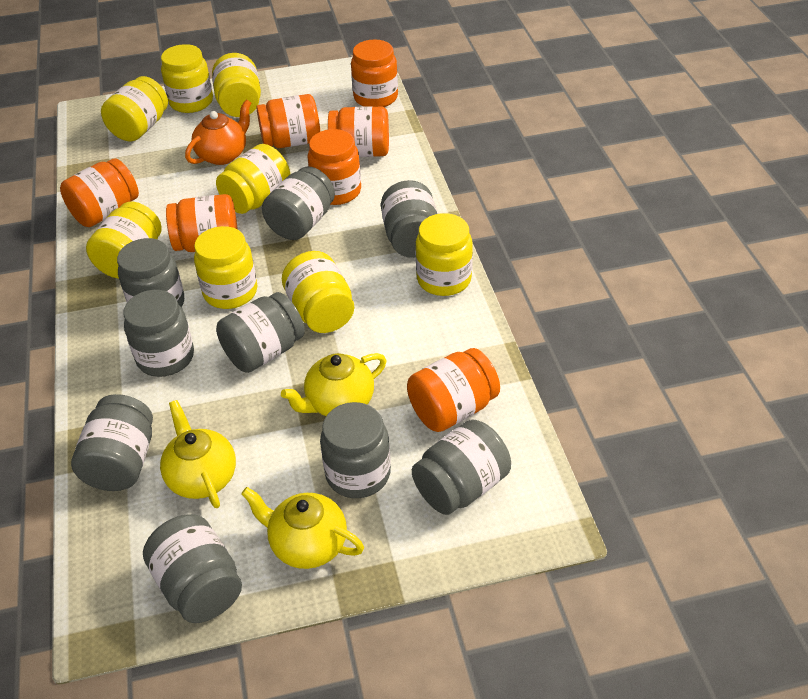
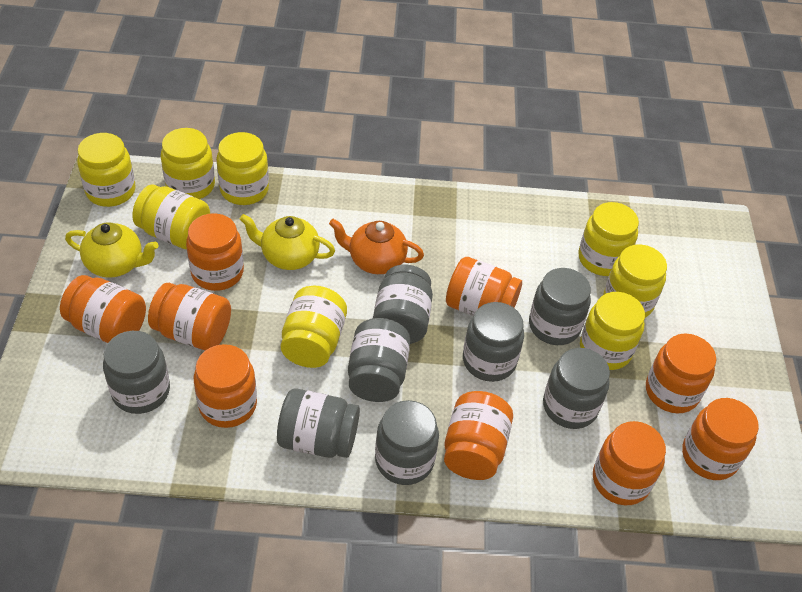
grey jar: 9 -> 8
orange jar: 7 -> 9
yellow teapot: 3 -> 2

